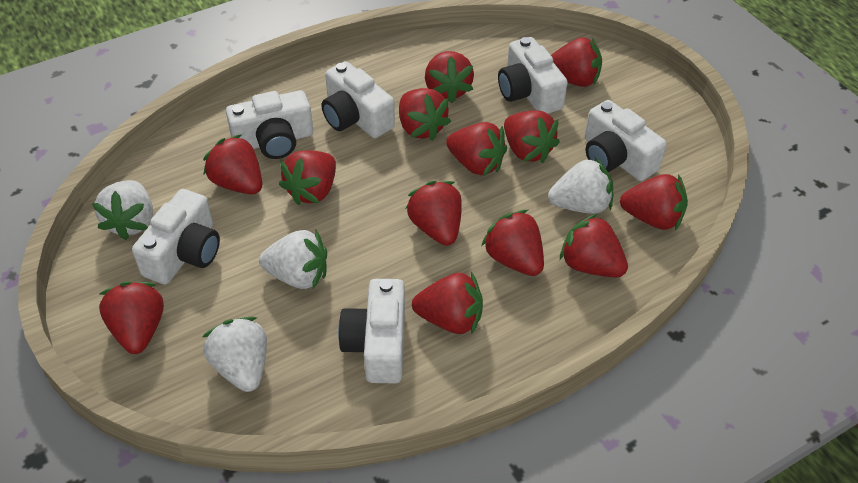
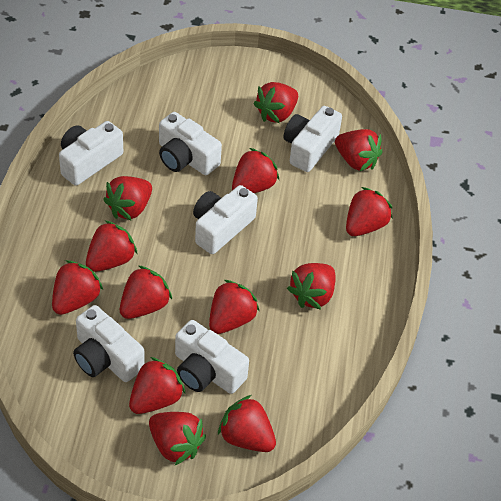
white strawberry: 4 -> 0

